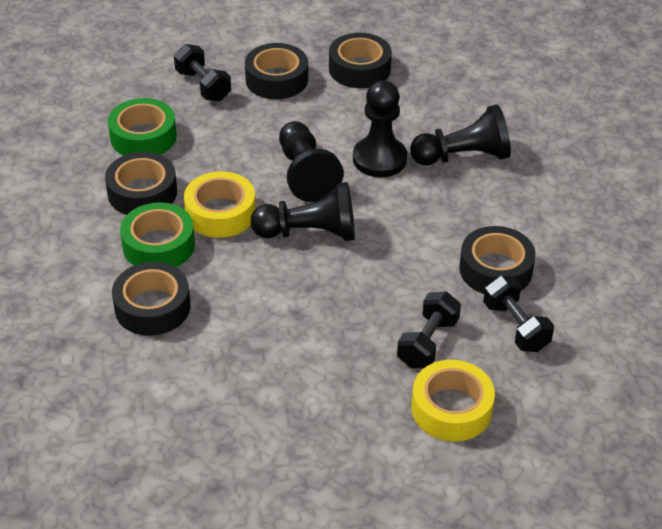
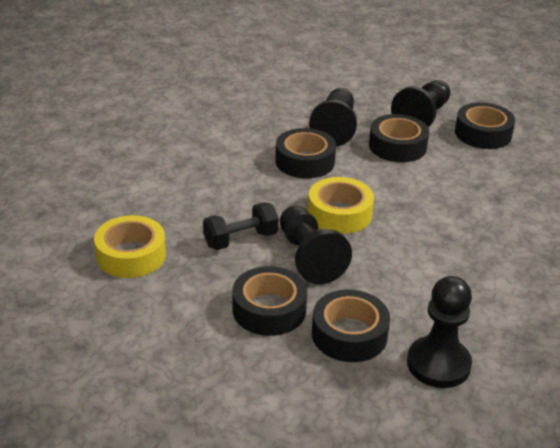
black dumbbell: 3 -> 1
green tape: 2 -> 0

